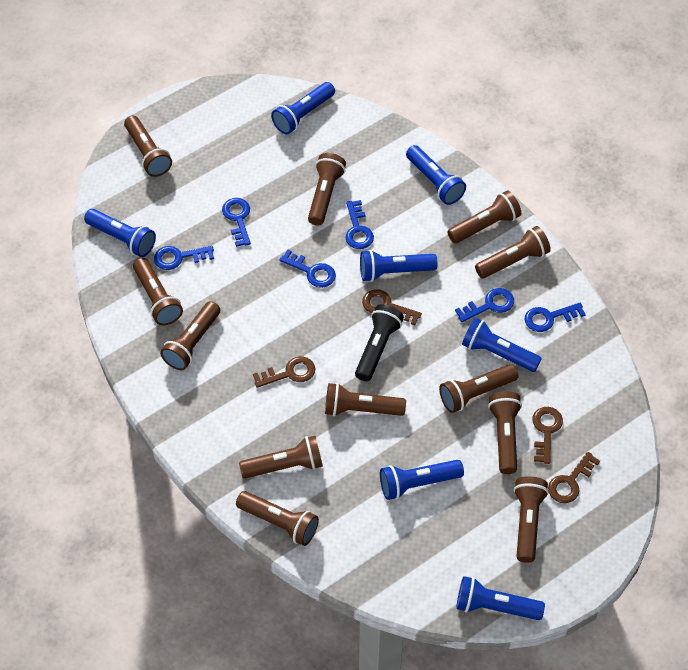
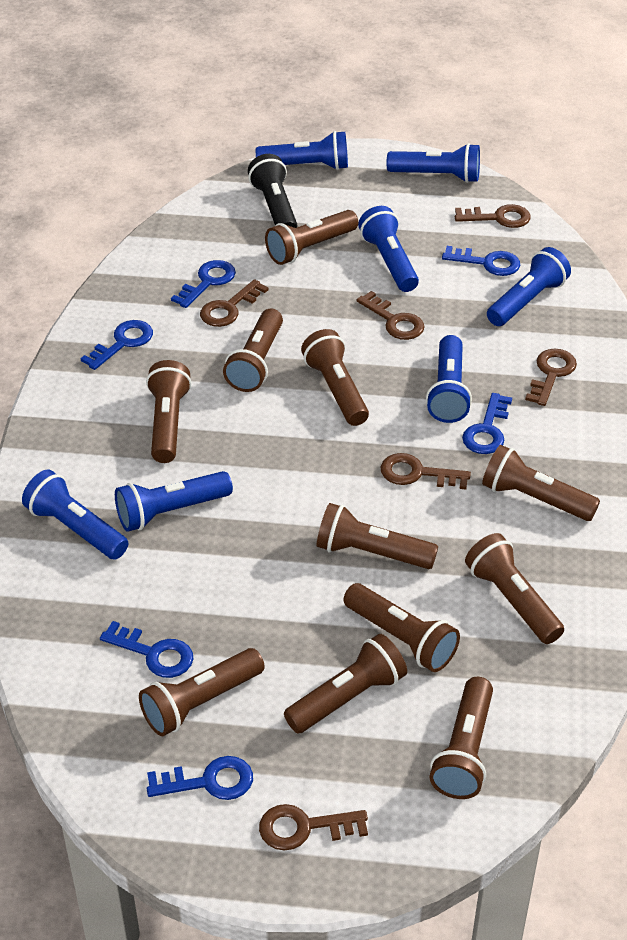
brown flashlight: 12 -> 11
brown key: 4 -> 6

